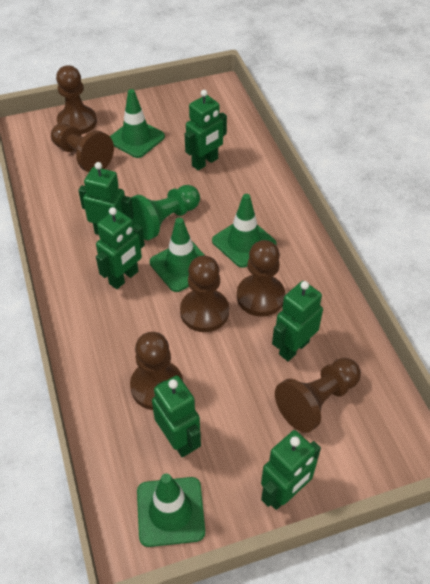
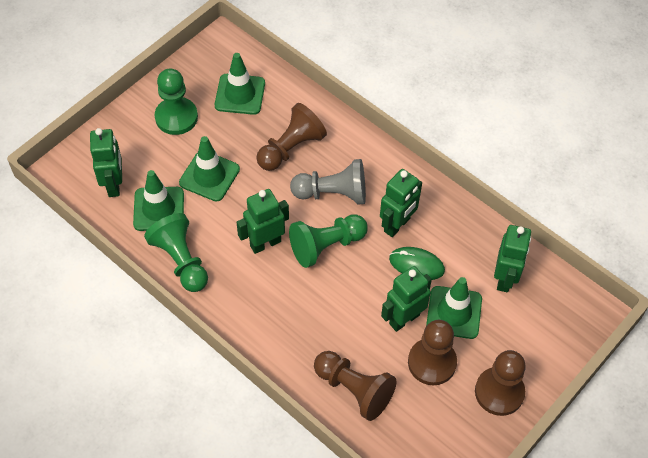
brown pawn: 6 -> 4
green mouse: 0 -> 1
green pawn: 1 -> 3
green robot: 6 -> 5
grey pawn: 0 -> 1

